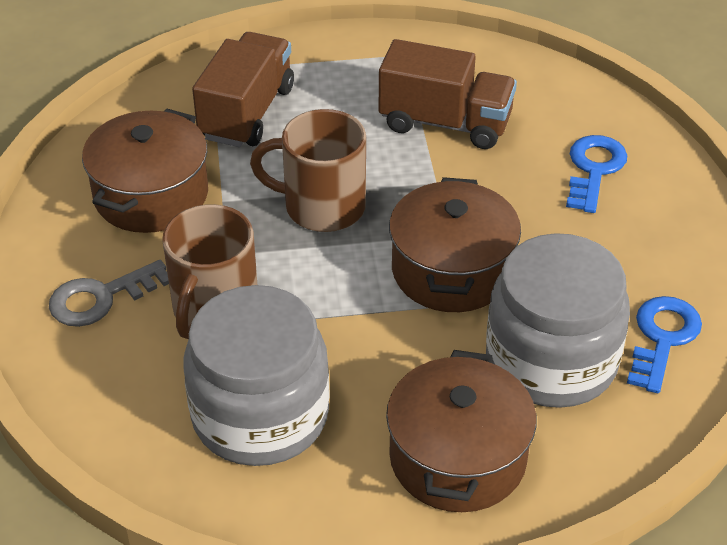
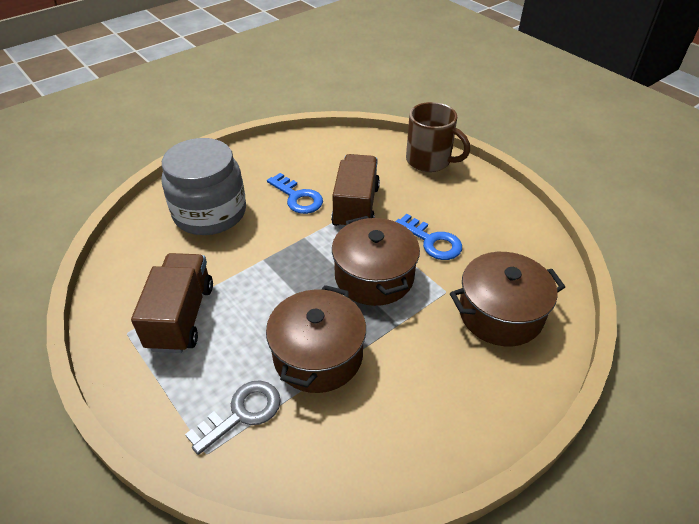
brown mug: 2 -> 1
grey jar: 2 -> 1

